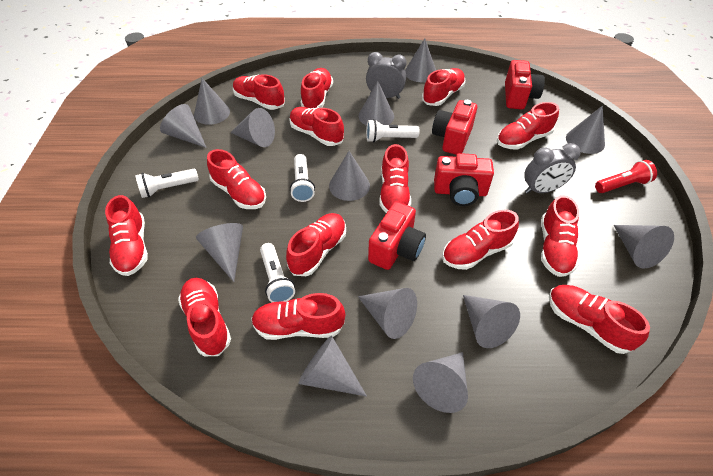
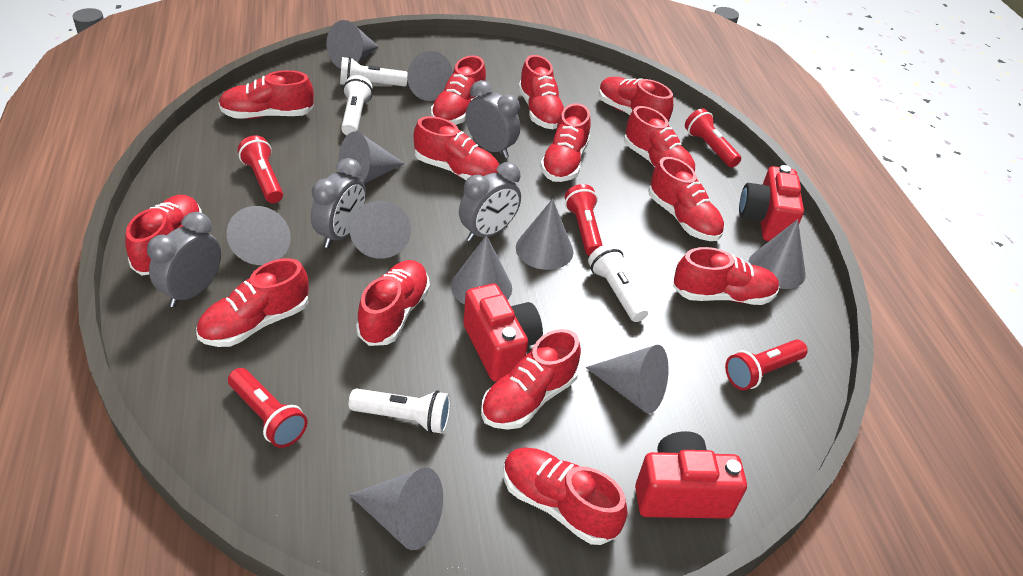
grey clock: 2 -> 4
grey cone: 13 -> 10
red camera: 4 -> 3
red flashlight: 1 -> 5

